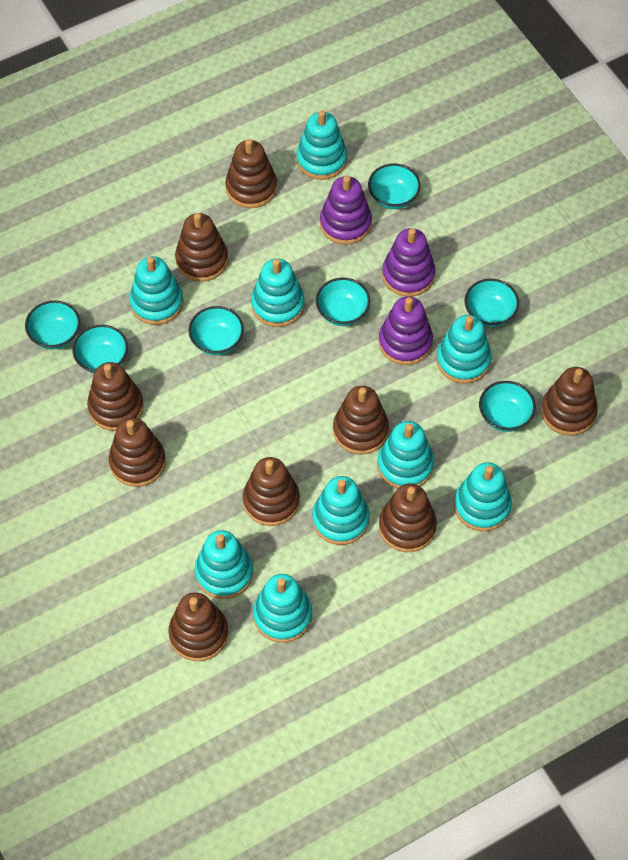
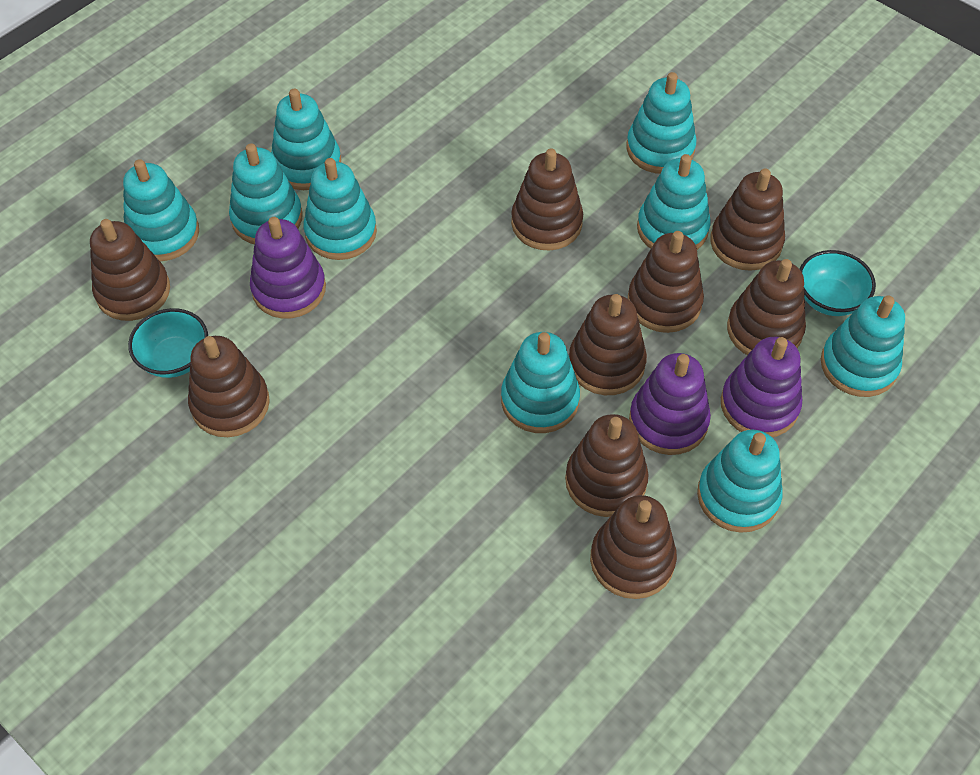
turquoise bowl: 7 -> 2

